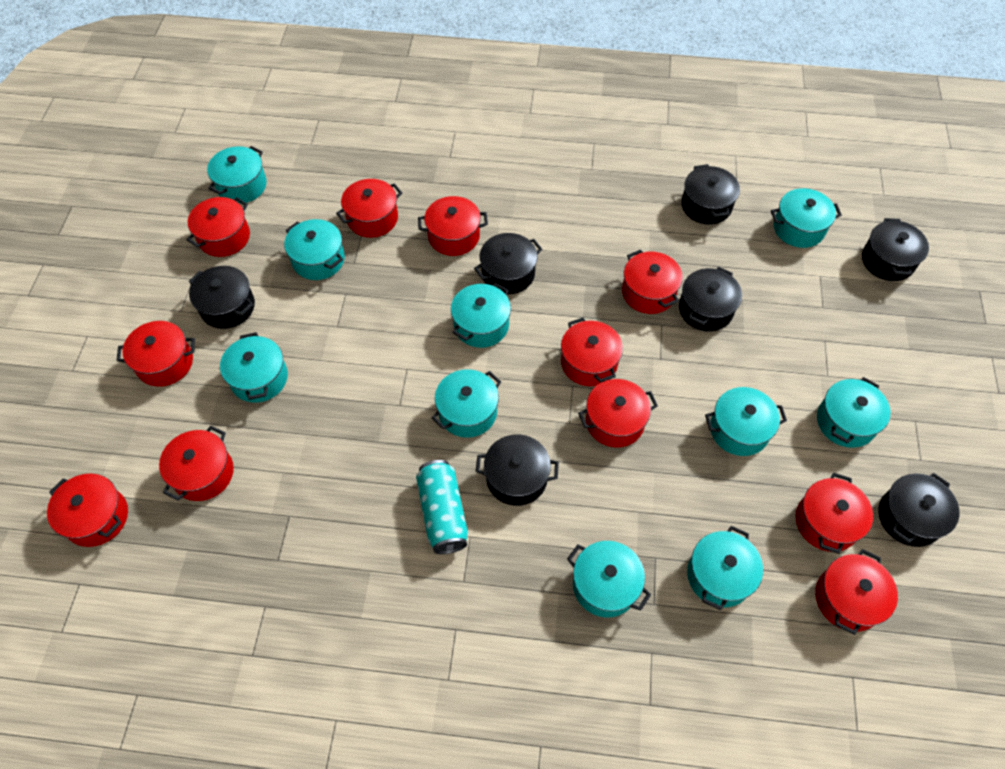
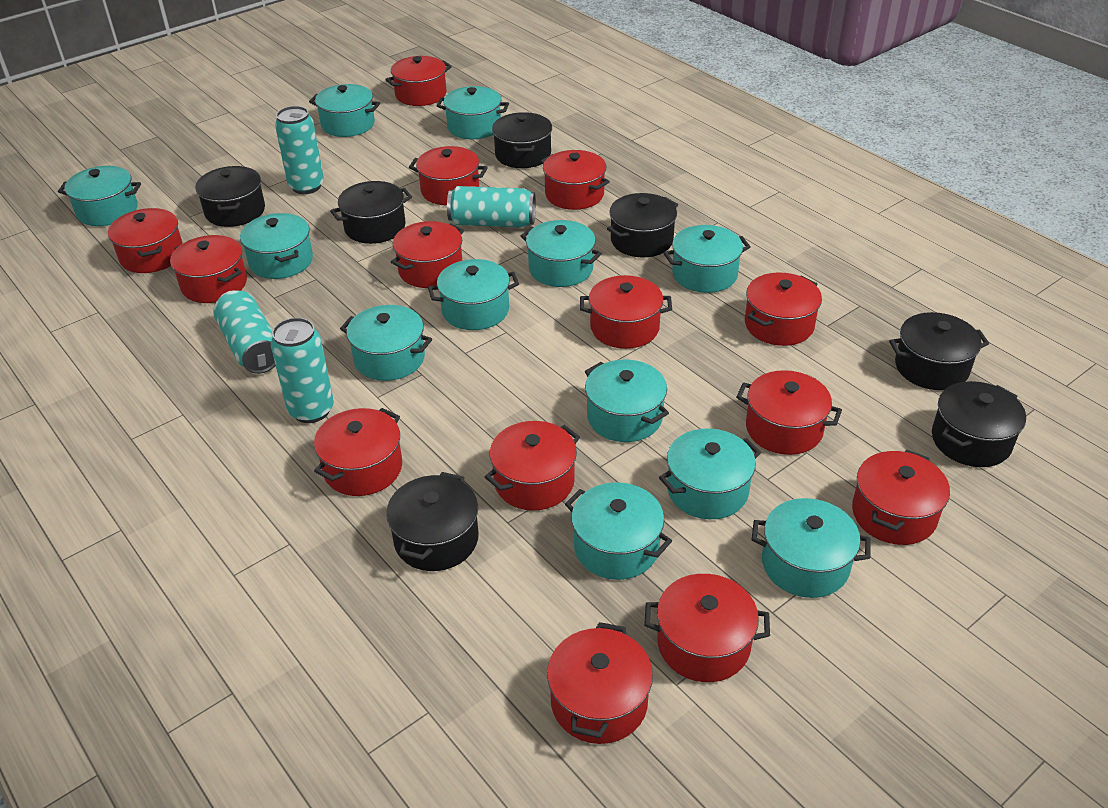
red pot: 11 -> 14
turquoise can: 1 -> 4
turquoise pot: 10 -> 12

